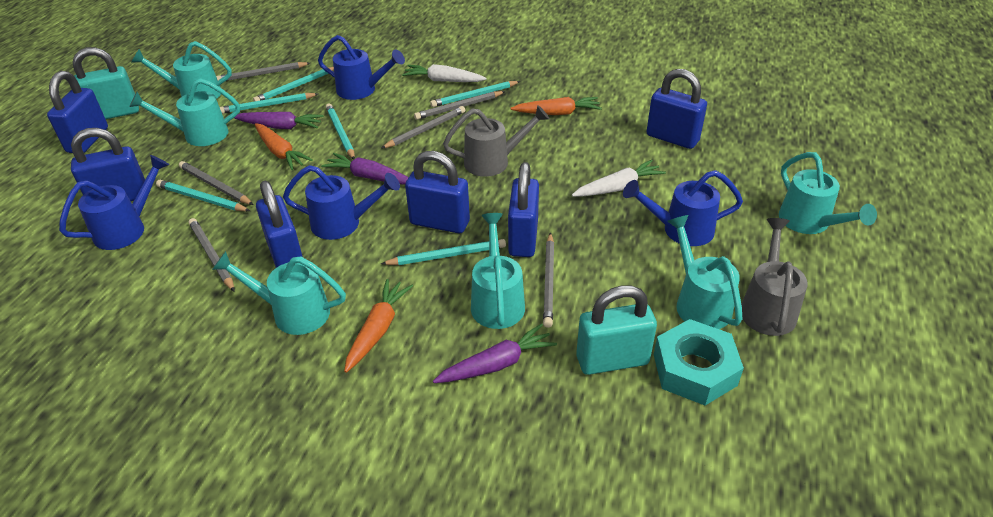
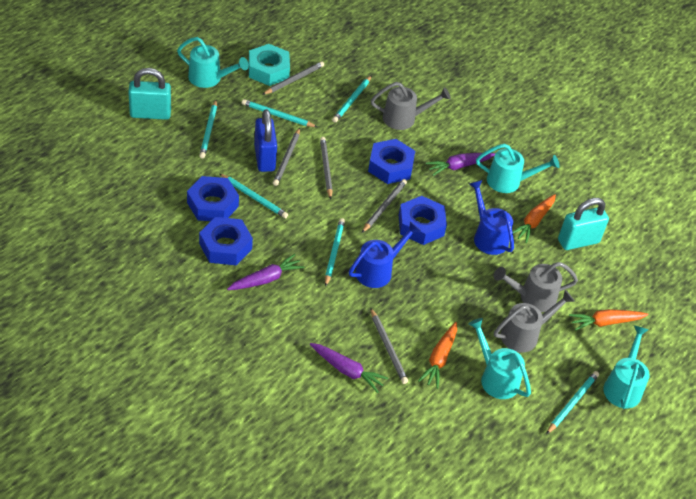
blue nut: 0 -> 4
blue padlock: 6 -> 1
blue watering can: 4 -> 2
grey pencil: 6 -> 5
grey watering can: 2 -> 3
turquoise watering can: 6 -> 4
white carrot: 2 -> 0

